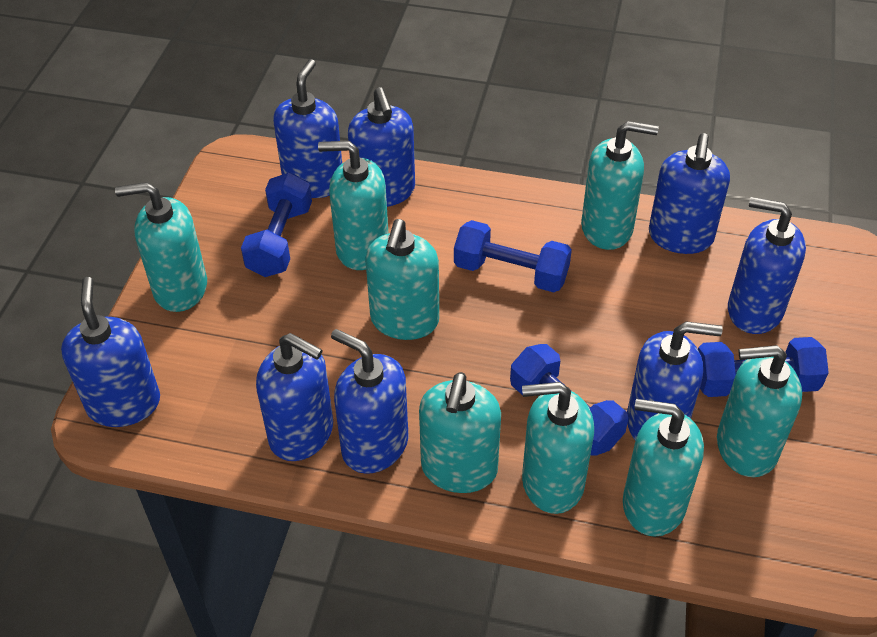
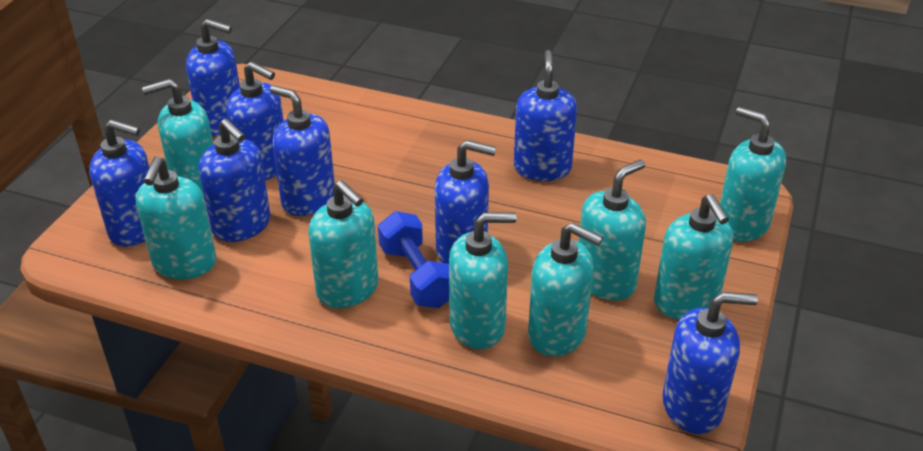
blue dumbbell: 4 -> 1

